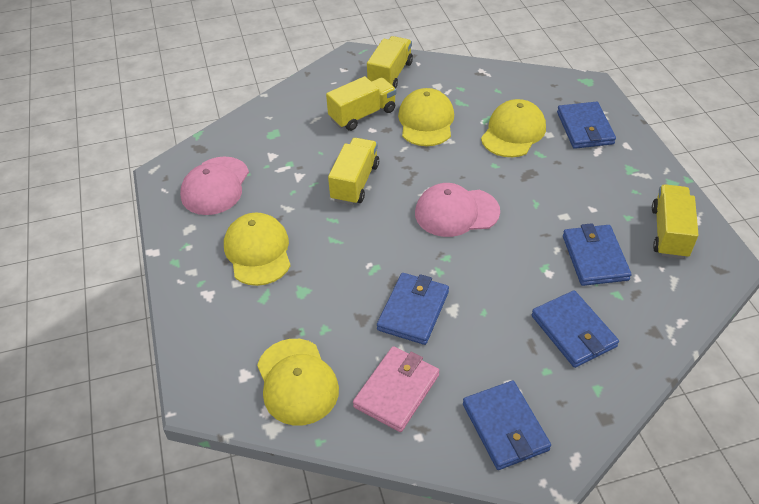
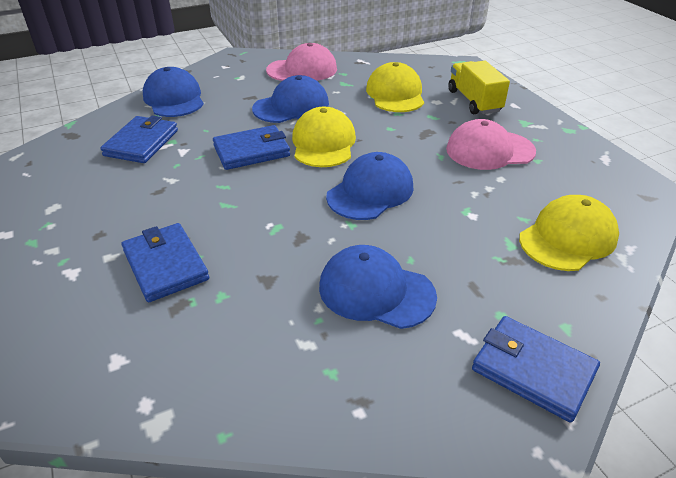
blue cap: 0 -> 4
blue wallet: 5 -> 4
pink wallet: 1 -> 0
yellow cap: 4 -> 3
yellow truck: 4 -> 1

